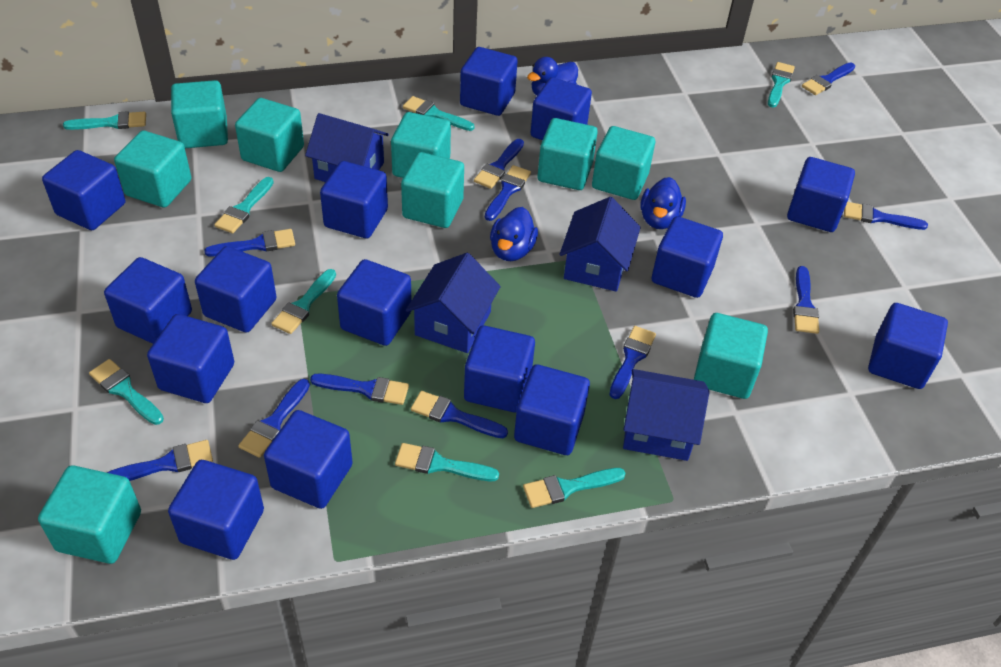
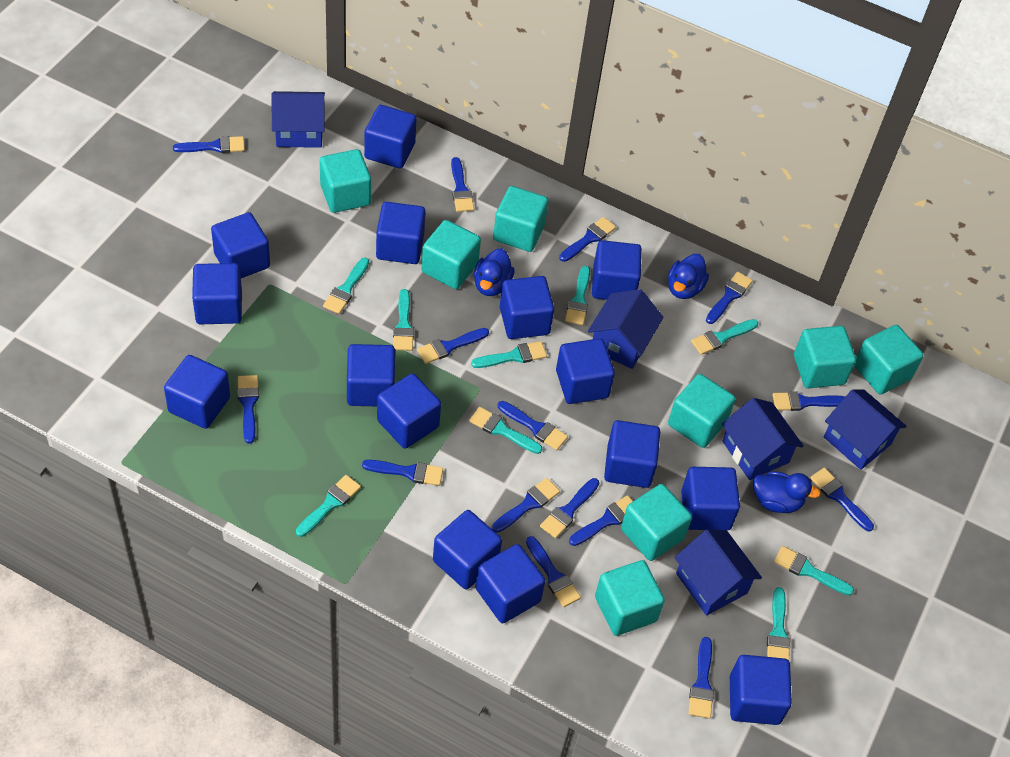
blue brush: 11 -> 15
blue house: 4 -> 5
turquoise brush: 8 -> 9
turquoise cube: 9 -> 8

